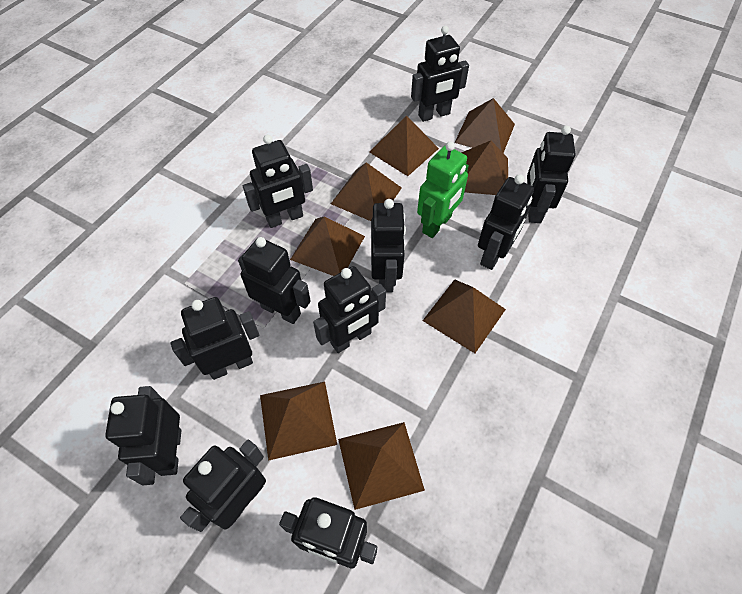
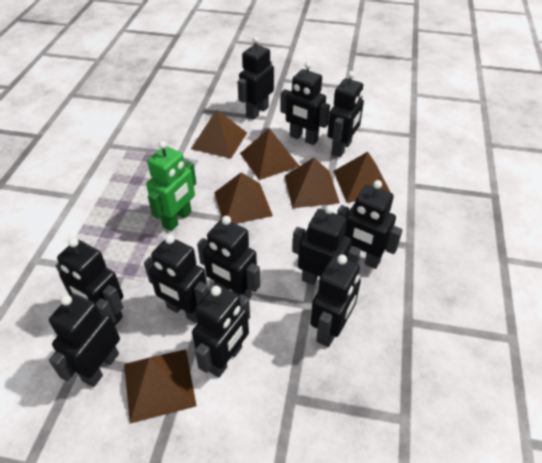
brown pyramid: 8 -> 6

